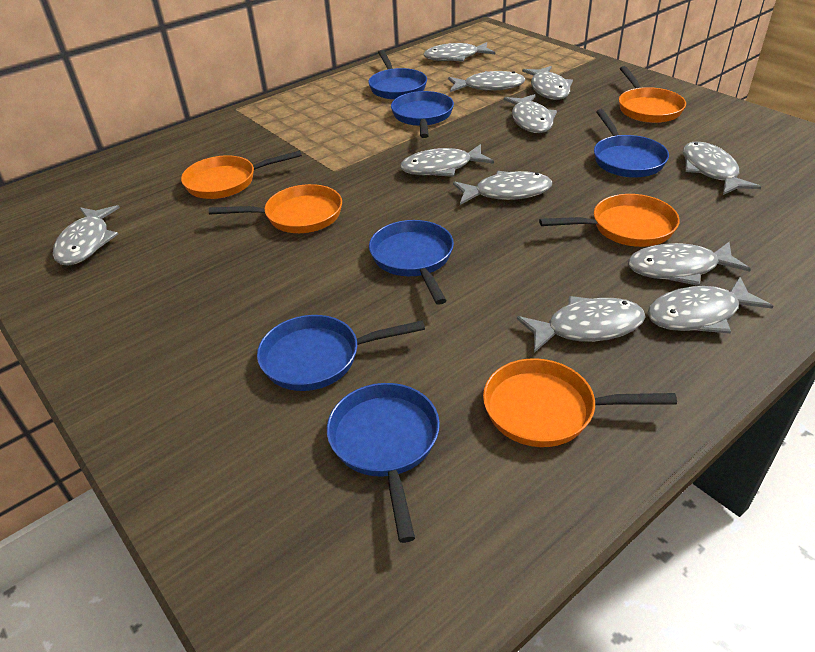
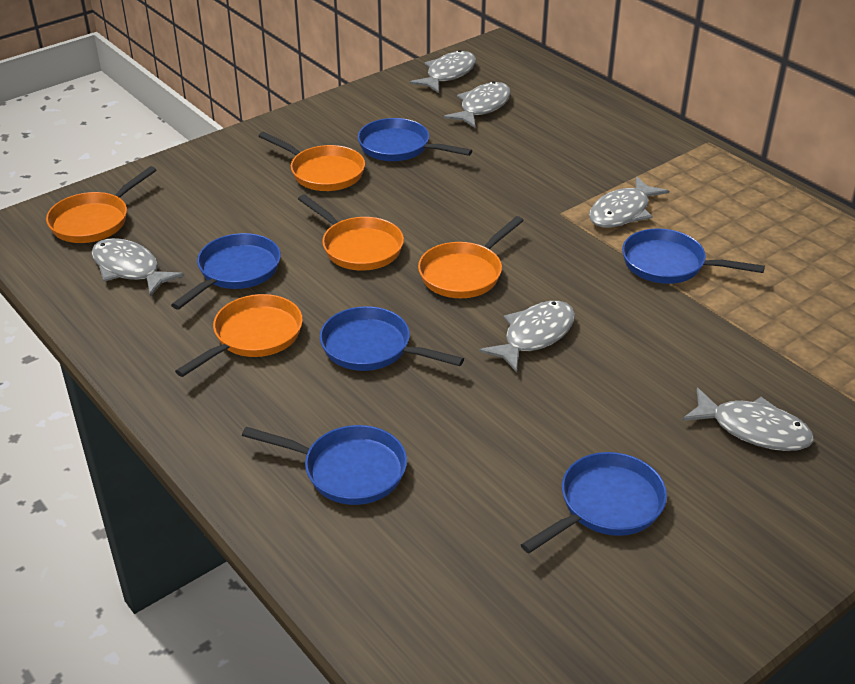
grey fish: 11 -> 6

